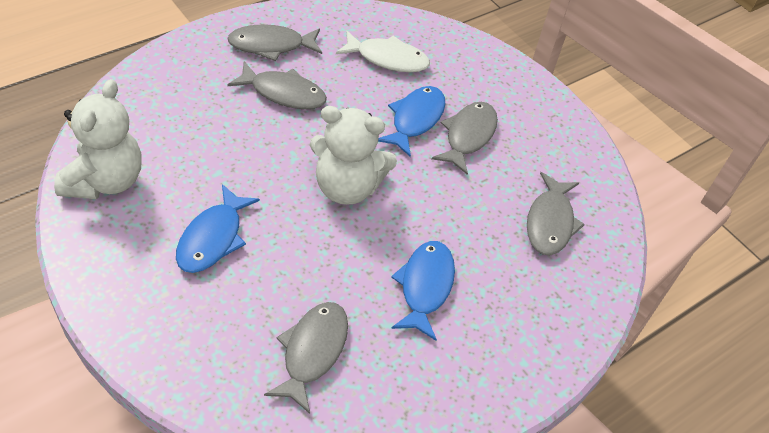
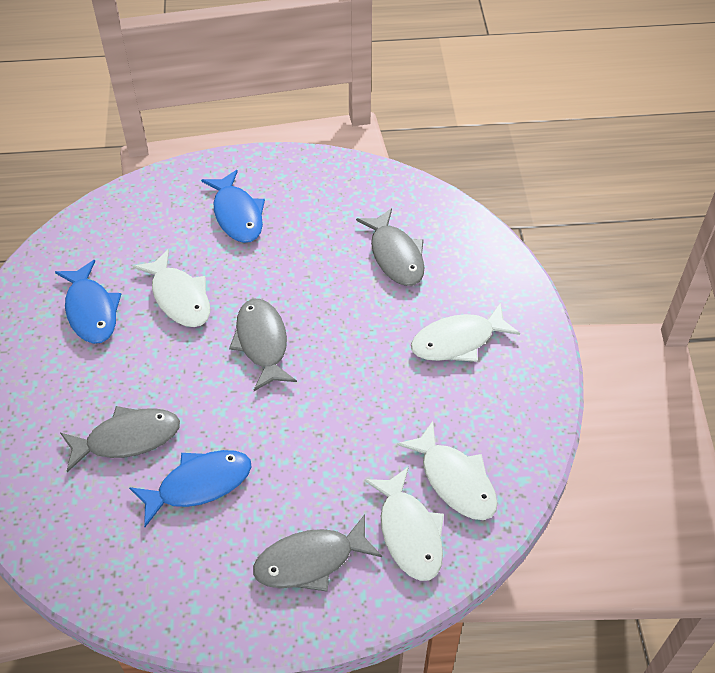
grey fish: 5 -> 4
white fish: 1 -> 4
white teddy bear: 2 -> 0

